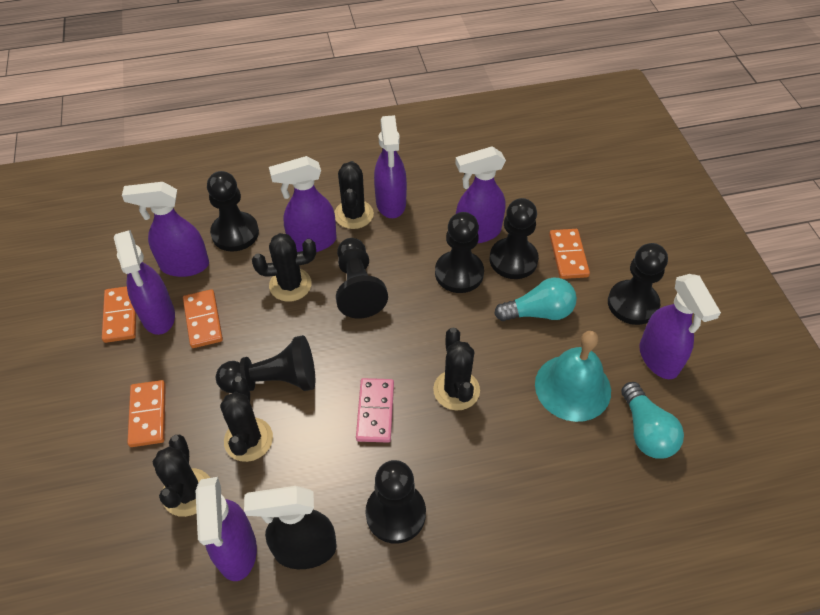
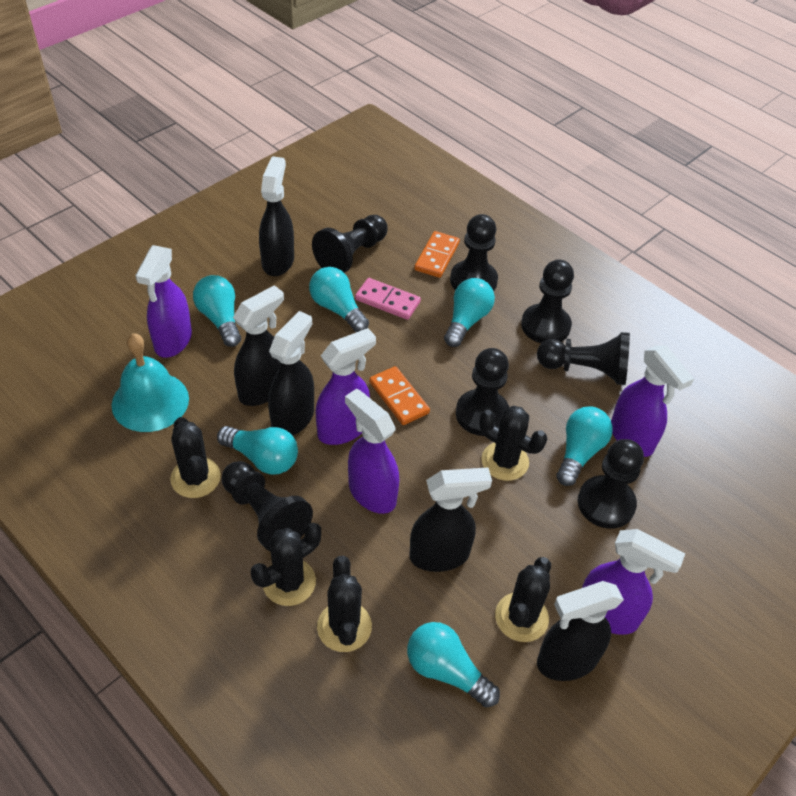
black spray bottle: 1 -> 5
orange domino: 4 -> 2
purple spray bottle: 7 -> 5
turquoise light bulb: 2 -> 6

